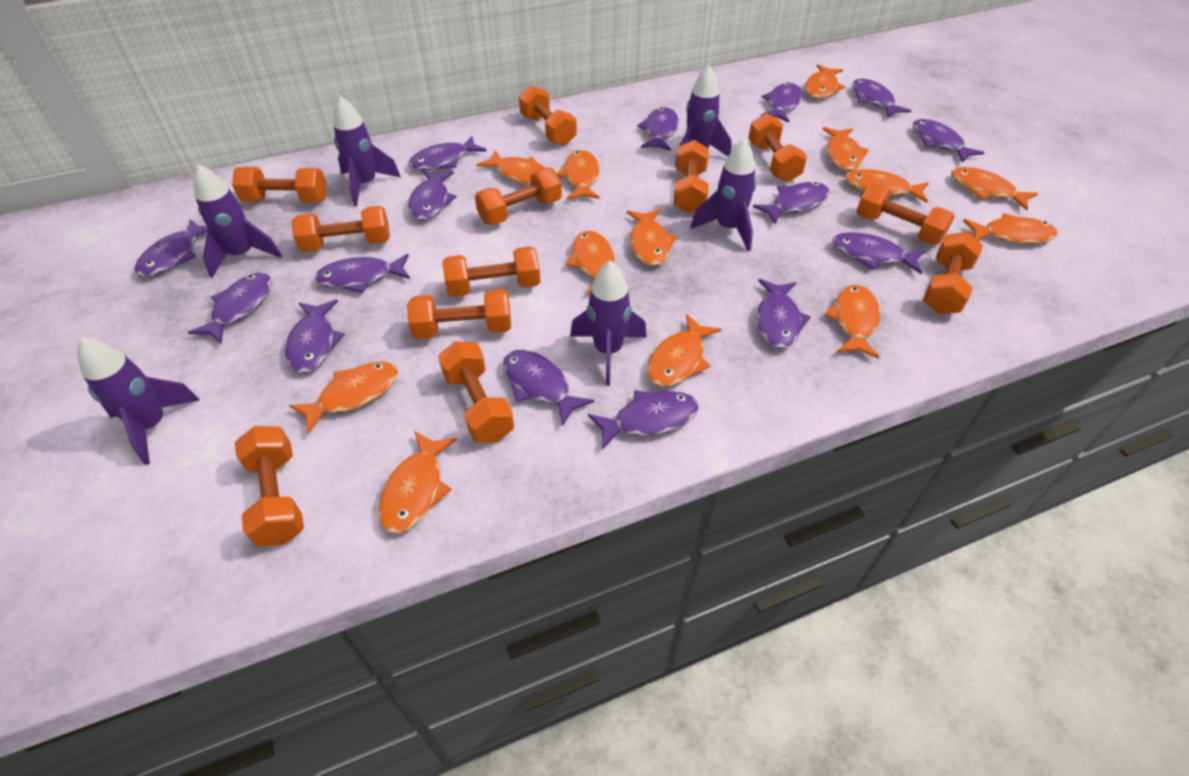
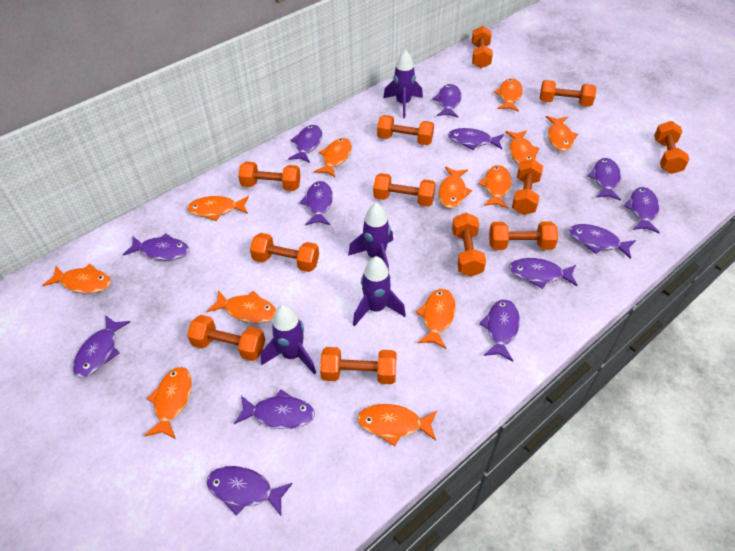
orange fish: 13 -> 12
purple fish: 15 -> 13
purple rocket: 6 -> 4

